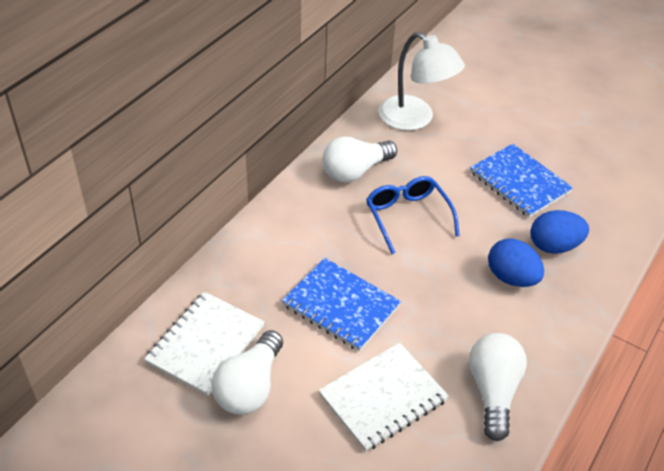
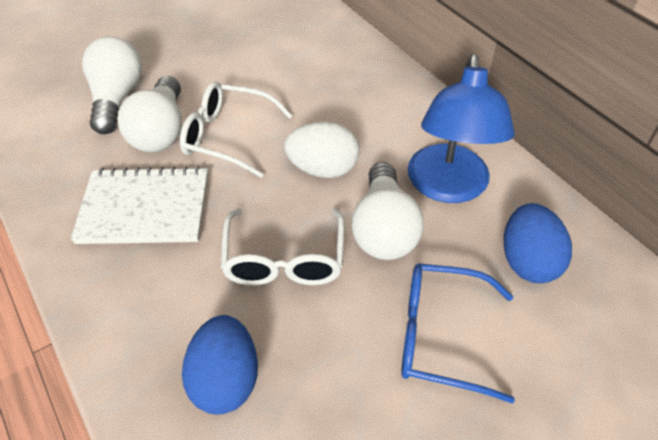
blue lamp: 0 -> 1
blue notebook: 2 -> 0
white egg: 0 -> 1
white glasses: 0 -> 2
white lamp: 1 -> 0
white notebook: 2 -> 1

